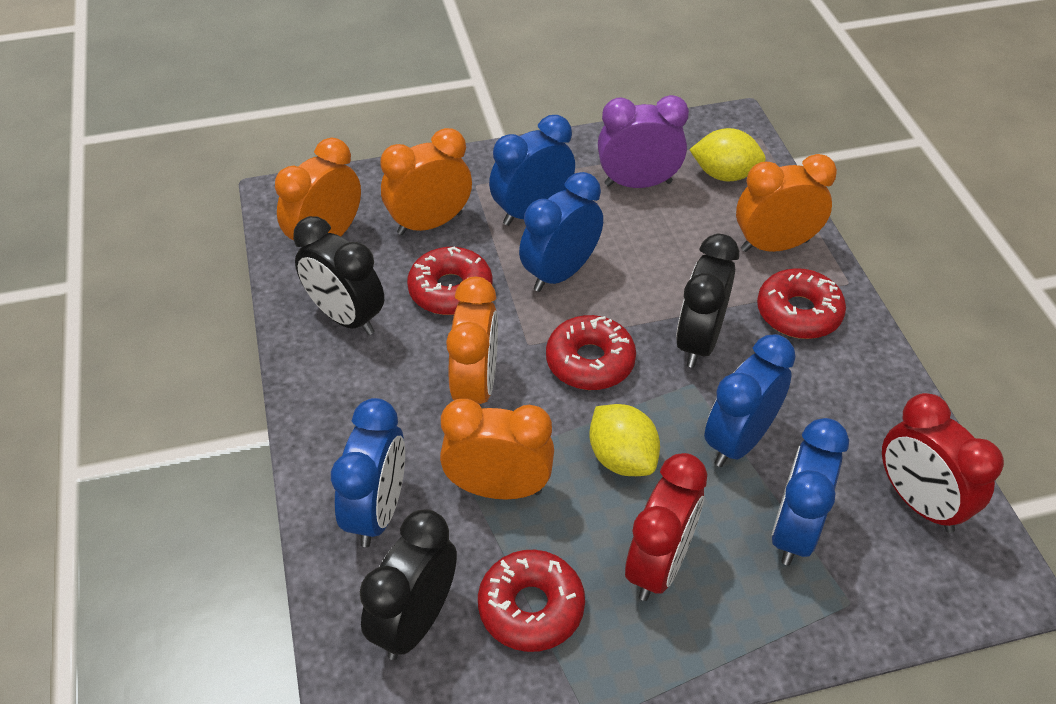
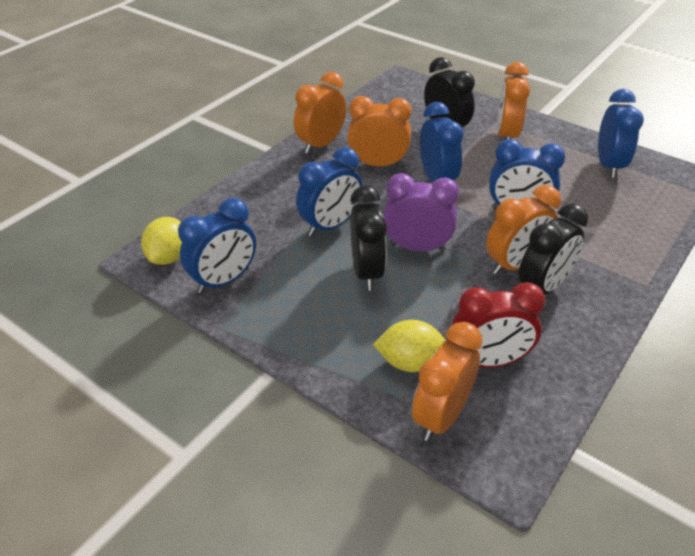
red clock: 2 -> 1
red donut: 4 -> 0

